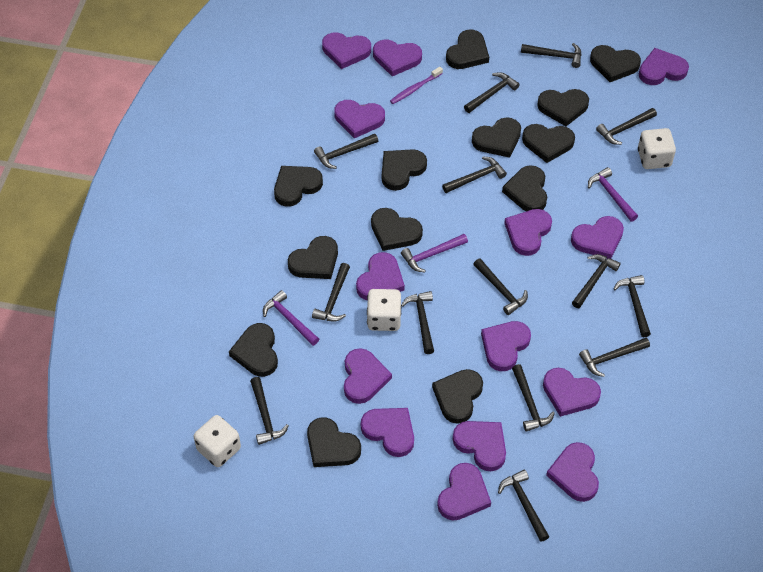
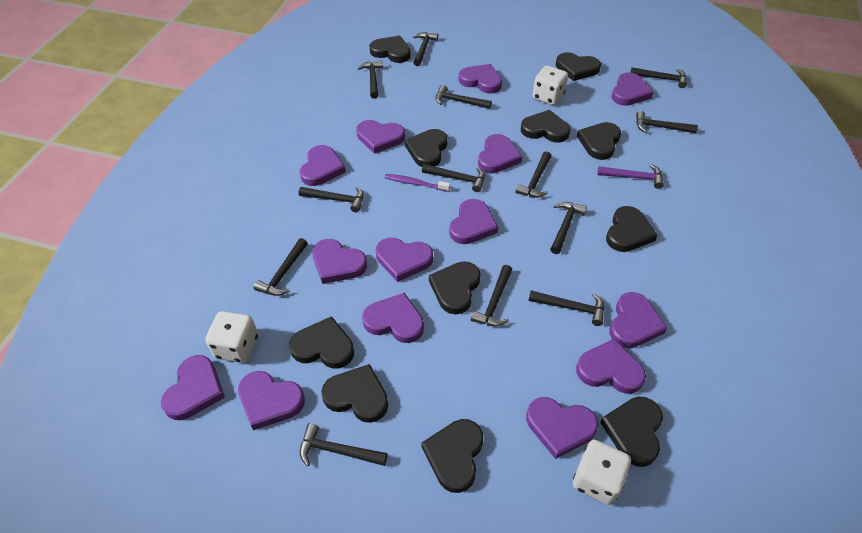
black hammer: 14 -> 13
black heart: 13 -> 11
purple hammer: 3 -> 1

